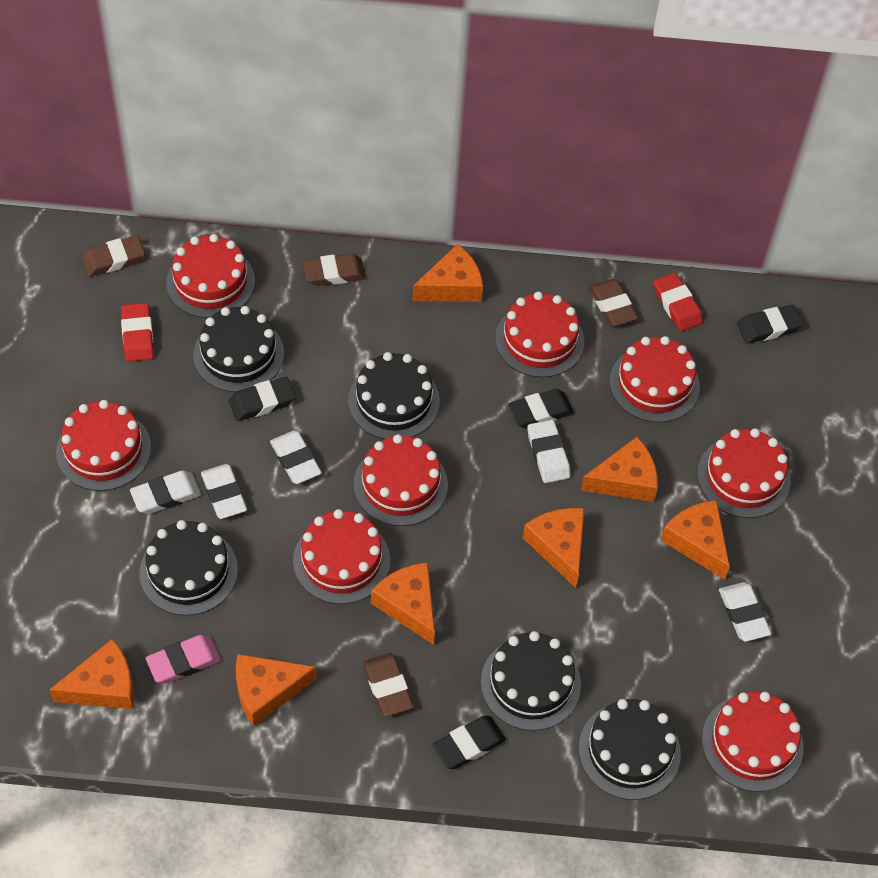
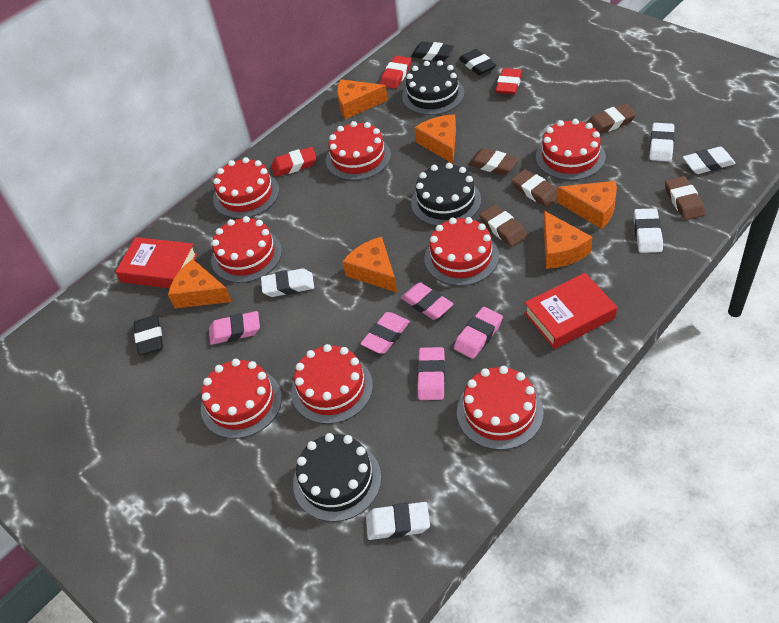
black cake: 5 -> 3
black eraser: 4 -> 3
brown eraser: 4 -> 5
orange cheese: 7 -> 6
pink eraser: 1 -> 5
red book: 0 -> 2
red eraser: 2 -> 3

